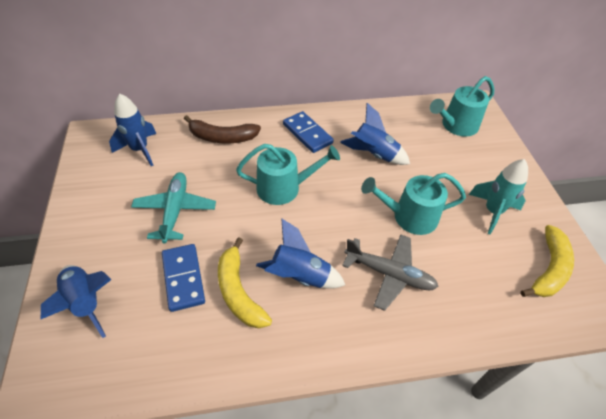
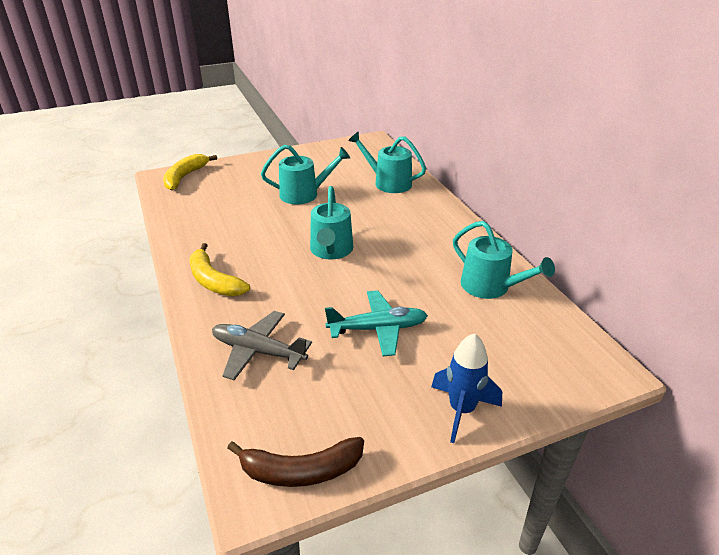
blue domino: 2 -> 0
blue rocket: 4 -> 1
turquoise rocket: 1 -> 0
turquoise watering can: 3 -> 4

